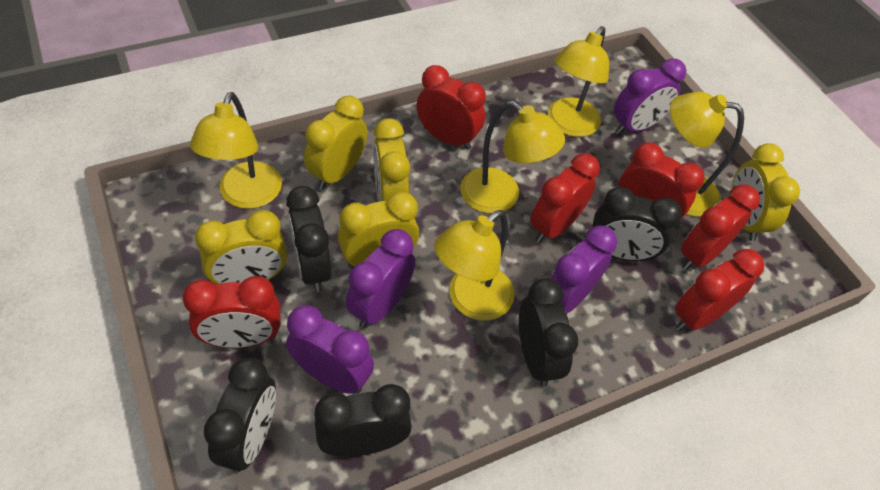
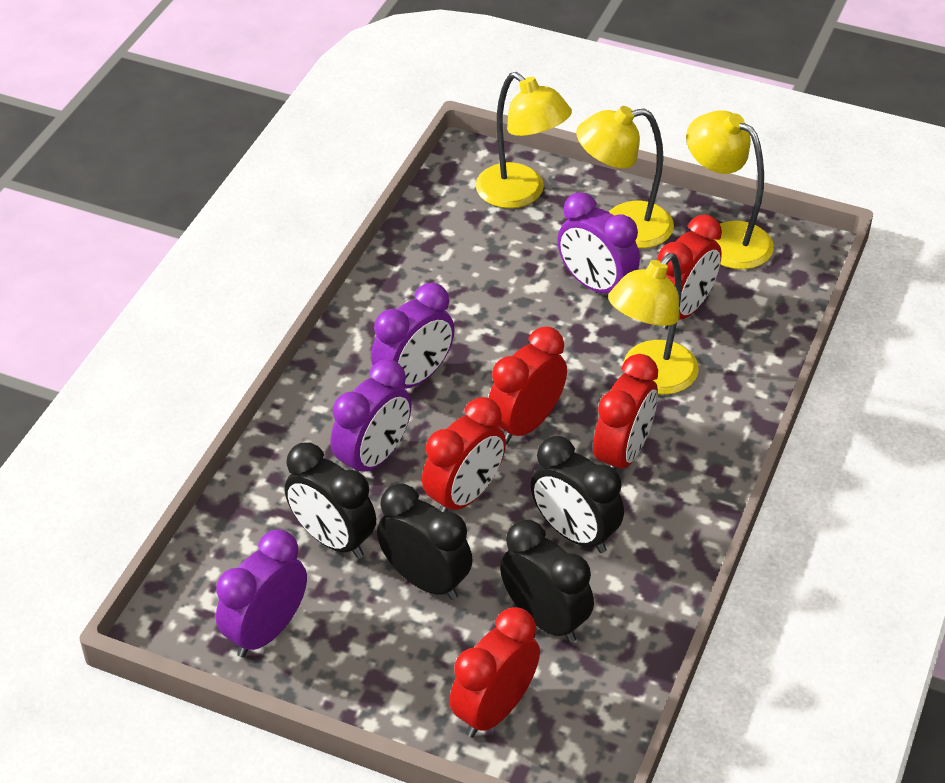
black clock: 5 -> 4
red clock: 6 -> 5
yellow clock: 5 -> 0
yellow lamp: 5 -> 4

